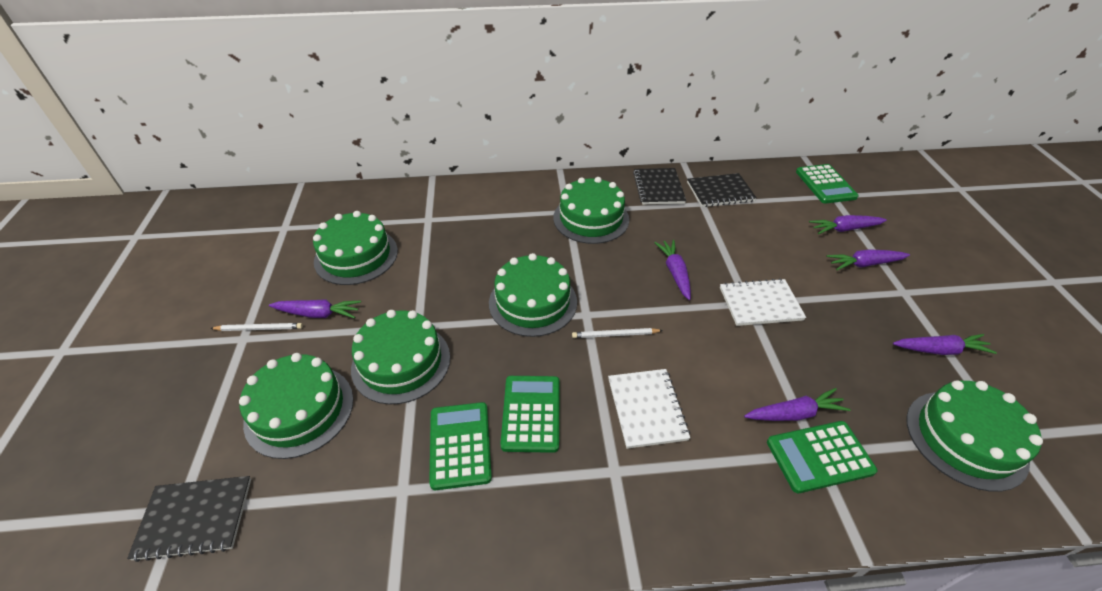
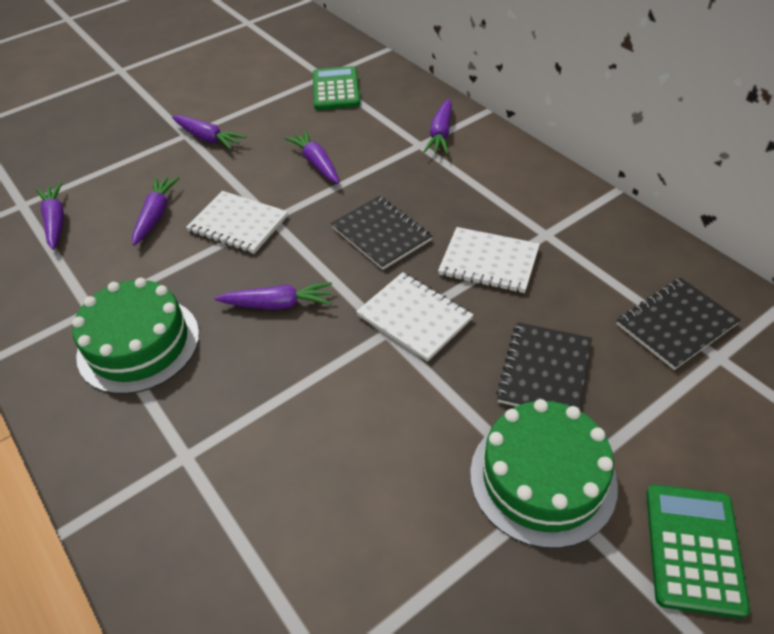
green cake: 6 -> 2
green calculator: 4 -> 2
white notebook: 2 -> 3
white pencil: 2 -> 0

